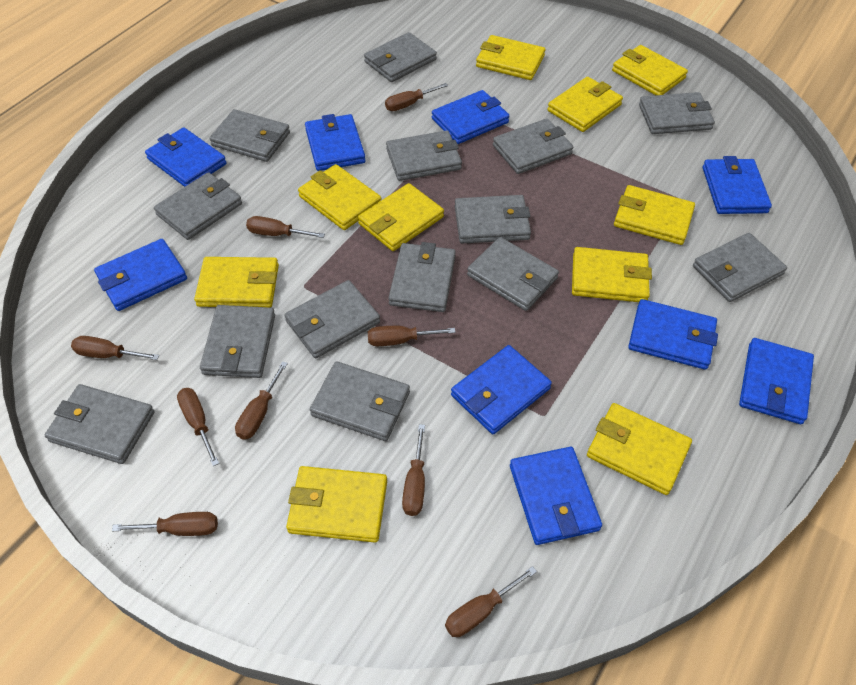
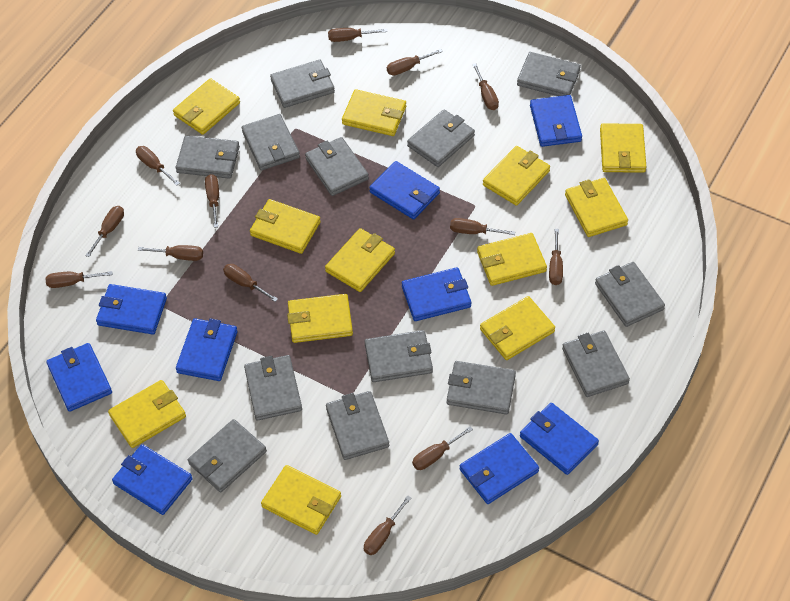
brown screwdriver: 9 -> 13
grey wallet: 14 -> 13
yellow wallet: 10 -> 12

